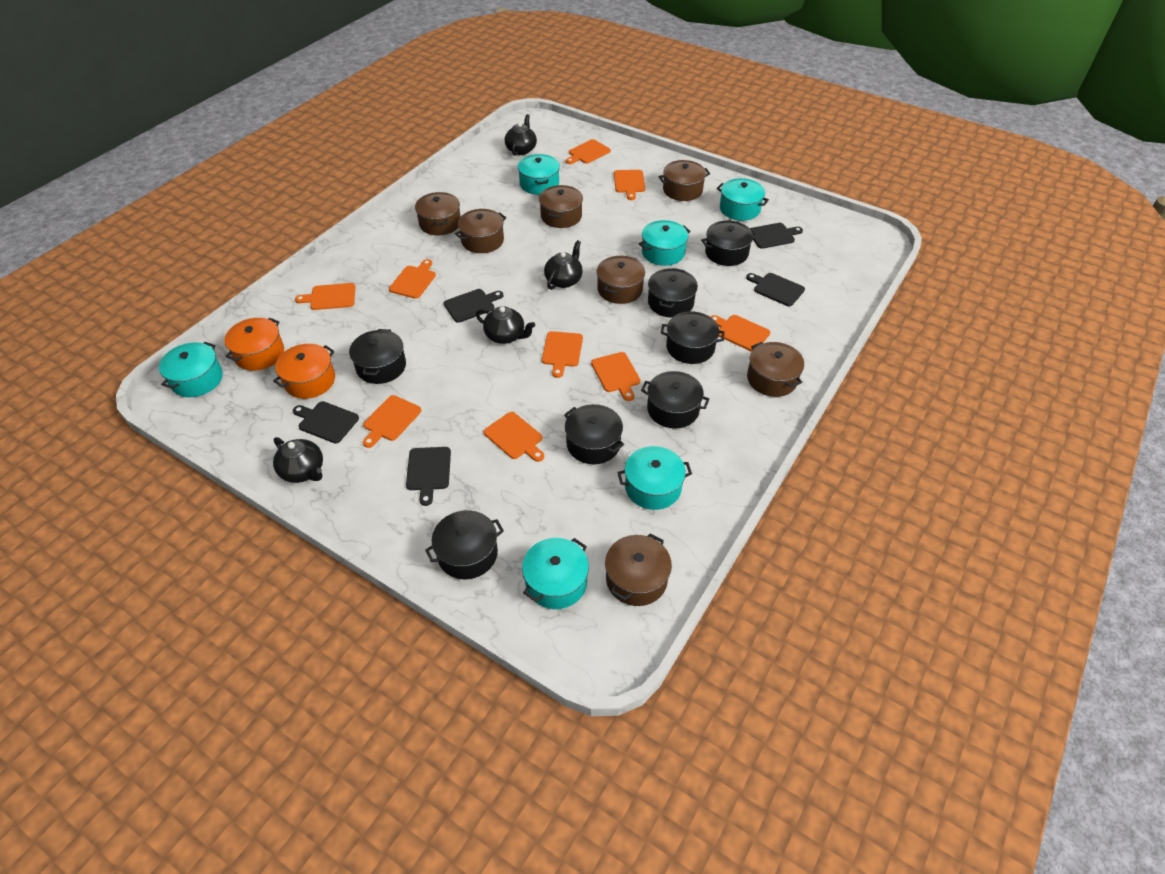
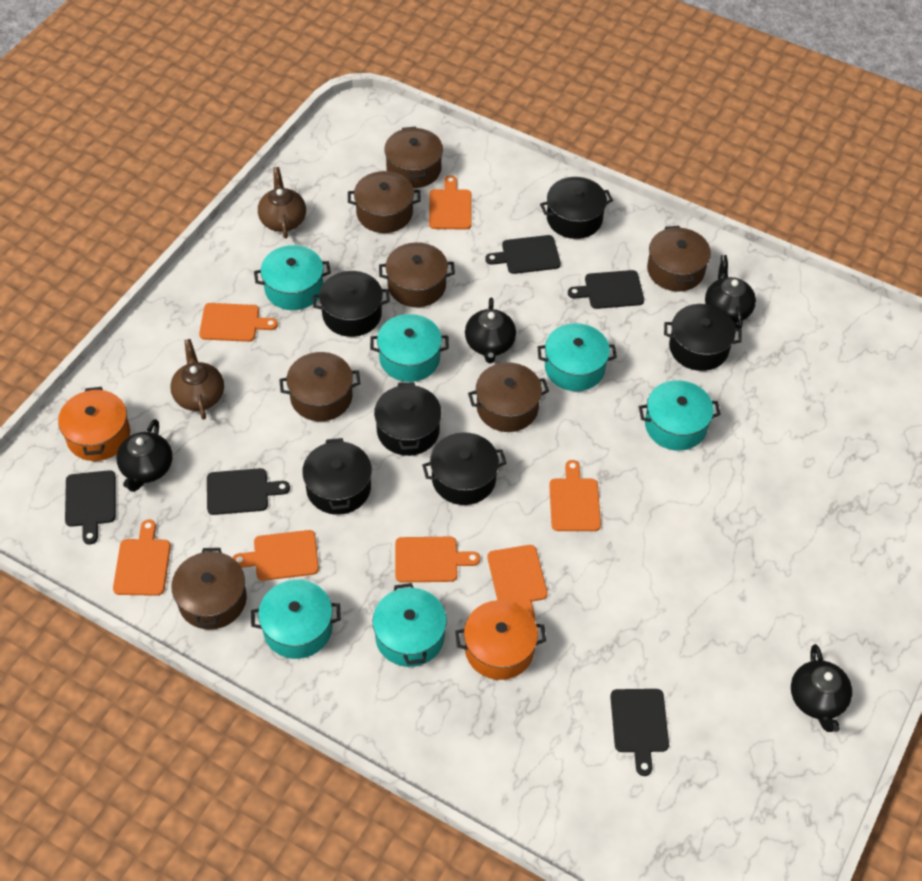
black pot: 7 -> 6
brown teapot: 0 -> 2
orange cutting board: 9 -> 7

